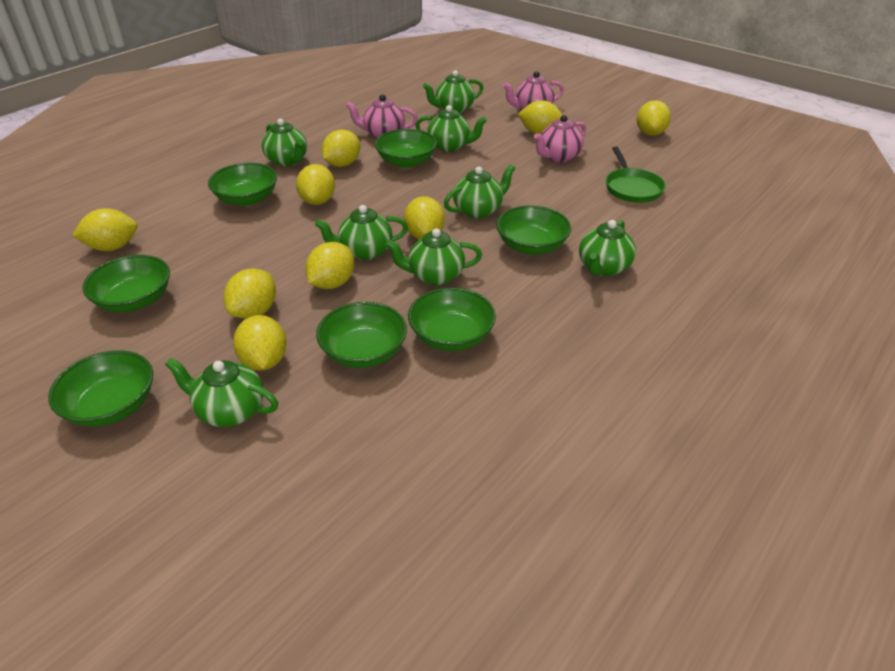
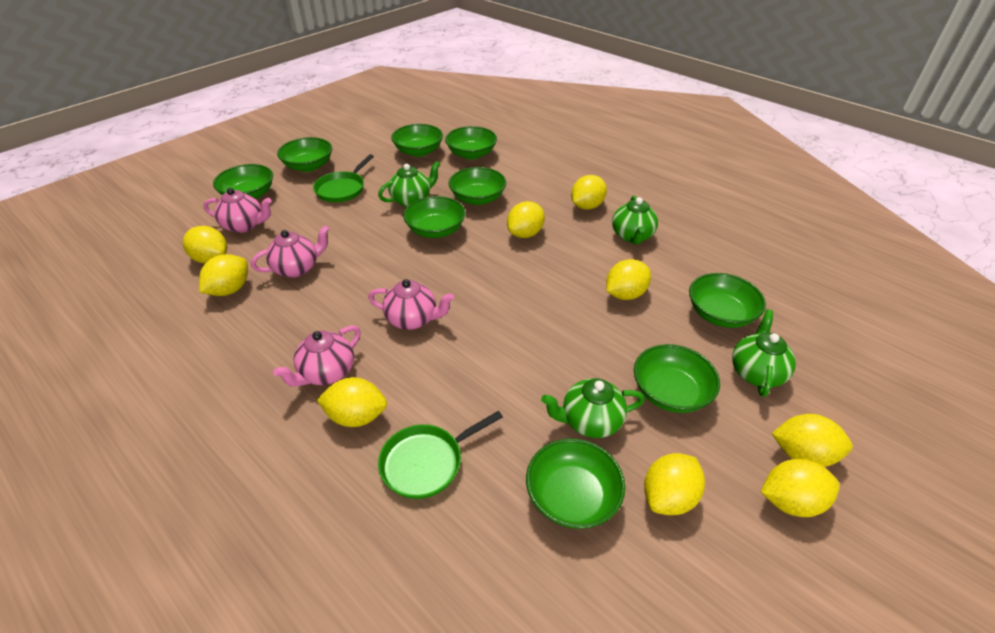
green bowl: 7 -> 9
green pan: 1 -> 2
green teapot: 8 -> 4
pink teapot: 3 -> 4

